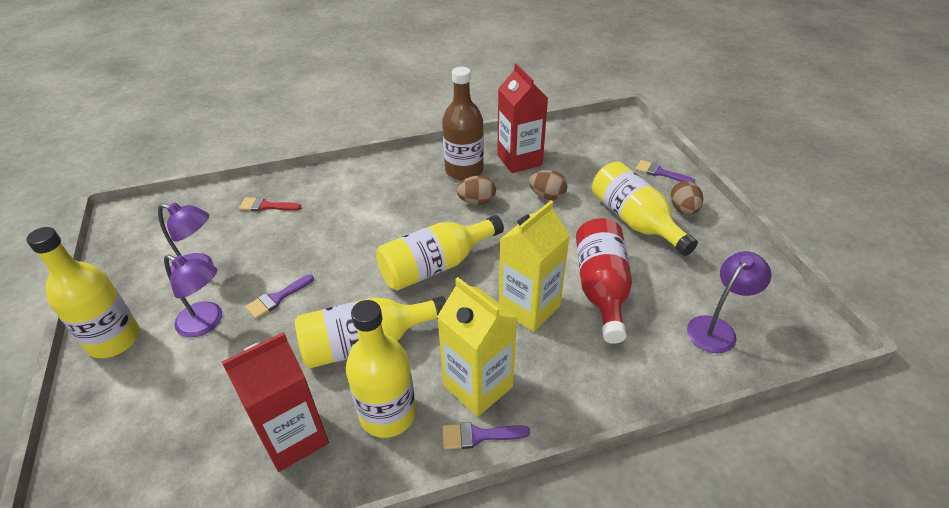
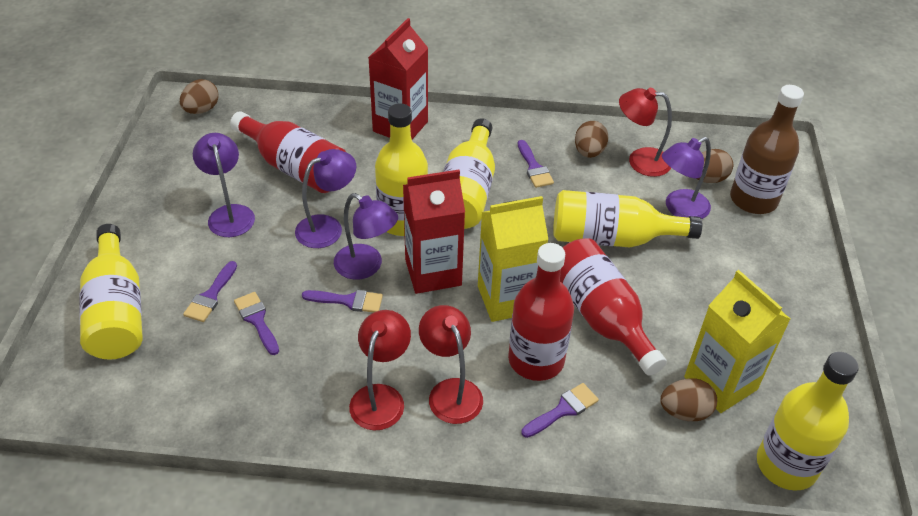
brown egg: 3 -> 4
purple brush: 3 -> 5
purple lamp: 3 -> 4
red bottle: 1 -> 3
red brush: 1 -> 0
red lamp: 0 -> 3

